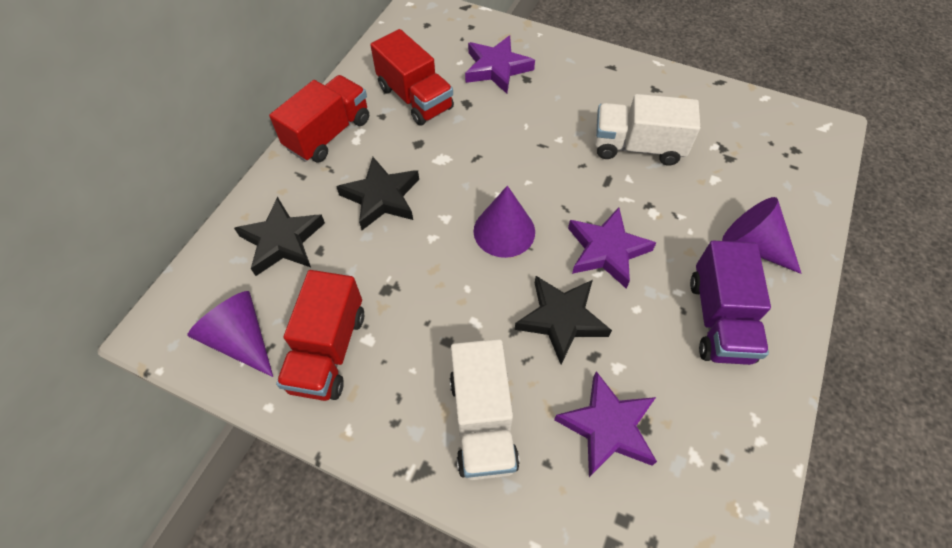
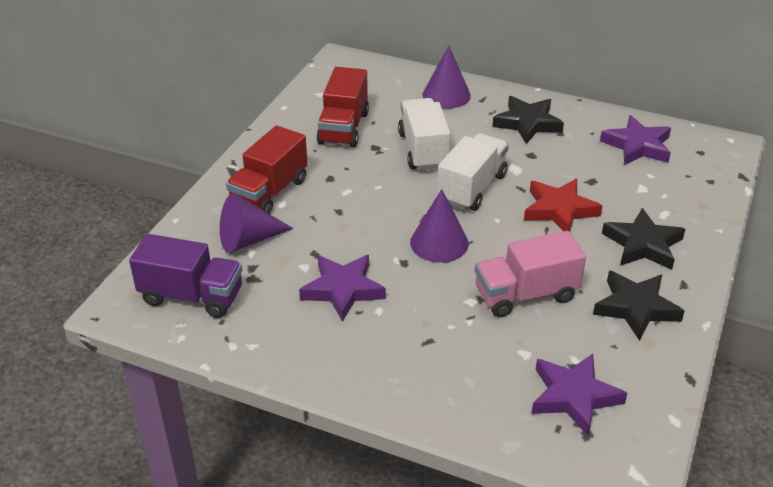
pink truck: 0 -> 1
red star: 0 -> 1
red truck: 3 -> 2

